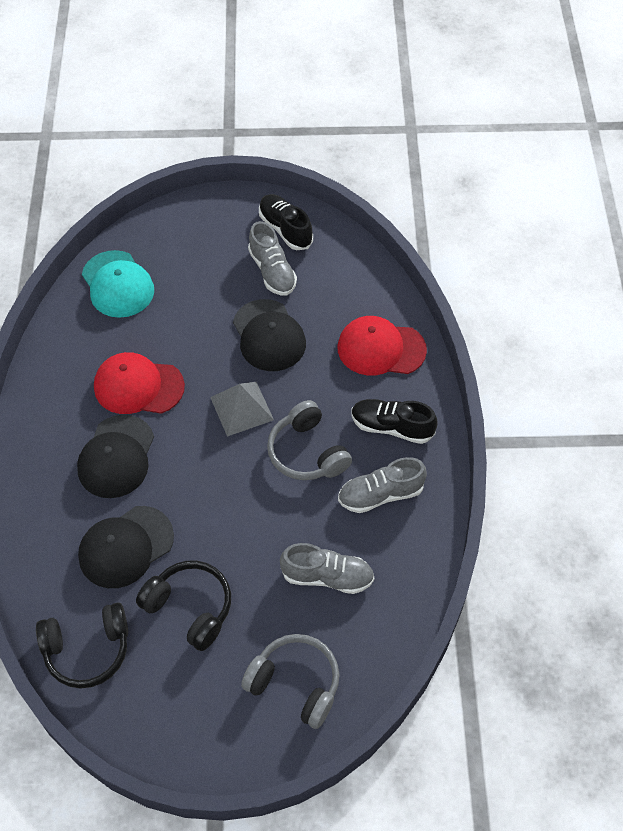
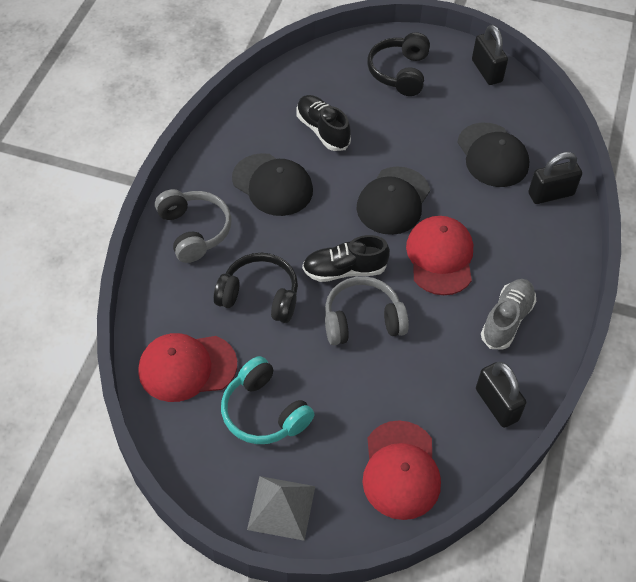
black padlock: 0 -> 3
grey shoe: 3 -> 1
red cap: 2 -> 3
turquoise cap: 1 -> 0
turquoise headphones: 0 -> 1

